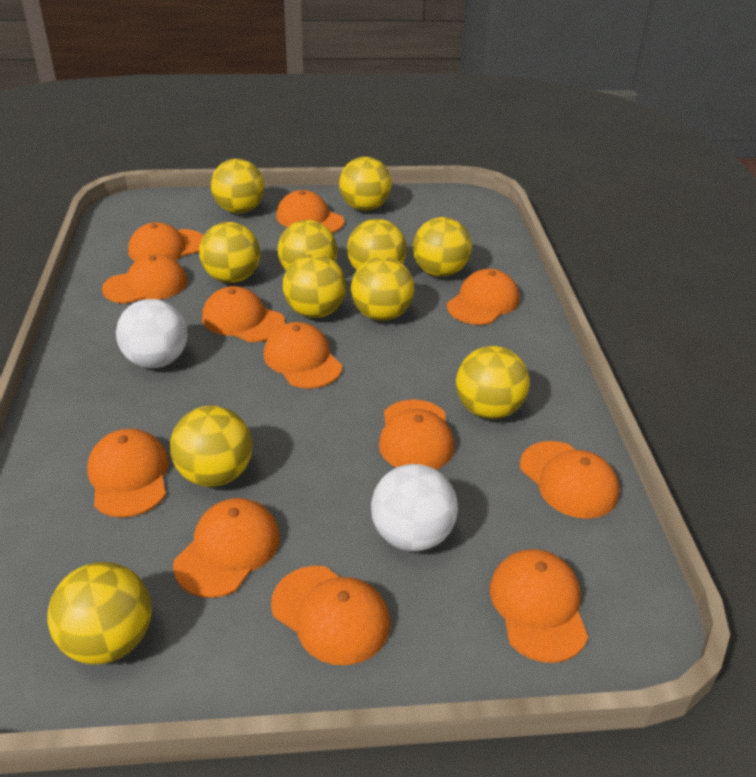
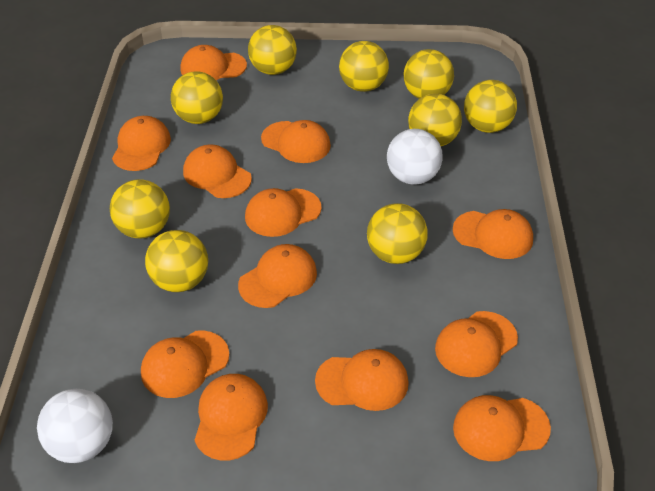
yellow ball: 11 -> 9

